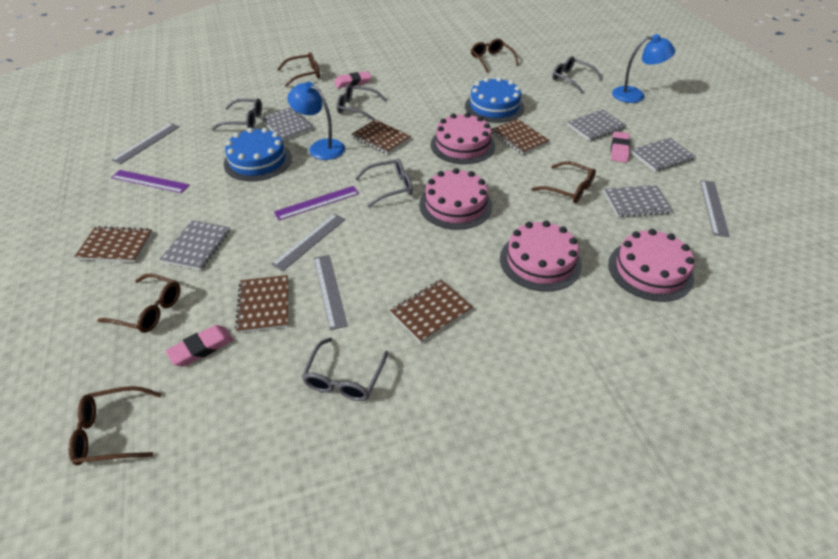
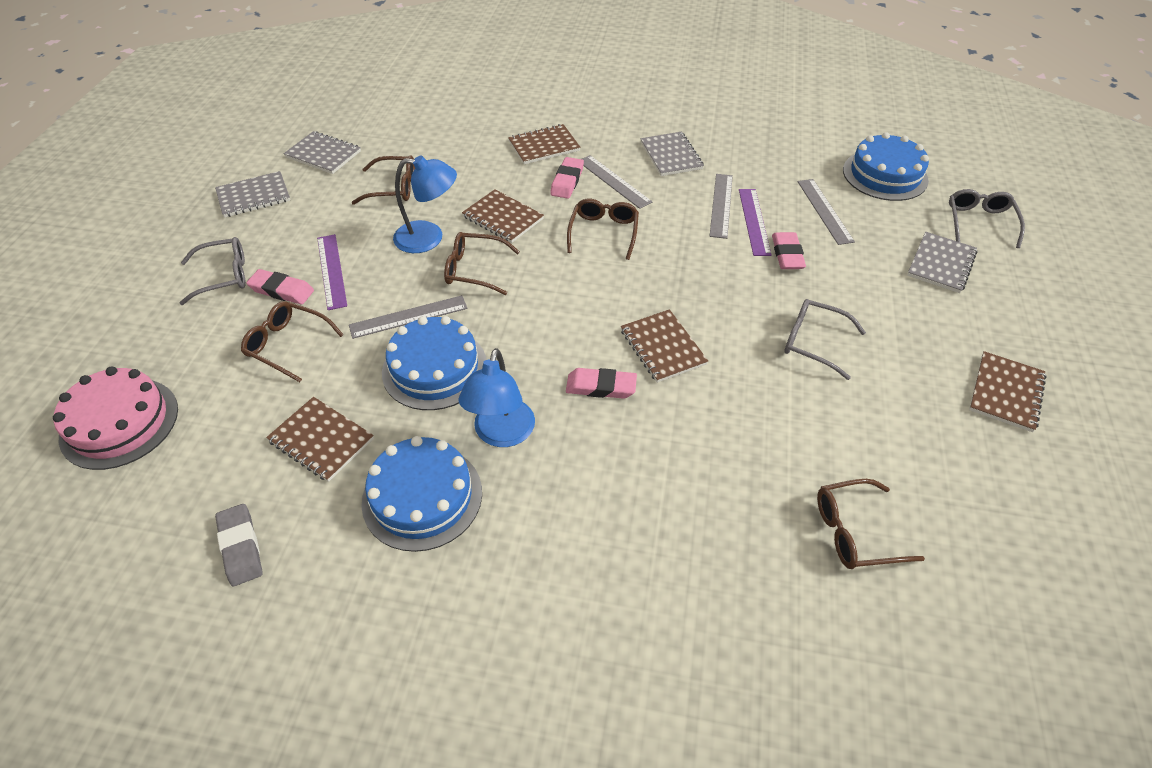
blue cake: 2 -> 3
grey eraser: 0 -> 1
grey glasses: 5 -> 3
grey notebook: 5 -> 4
pink cake: 4 -> 1
pink eraser: 3 -> 4

